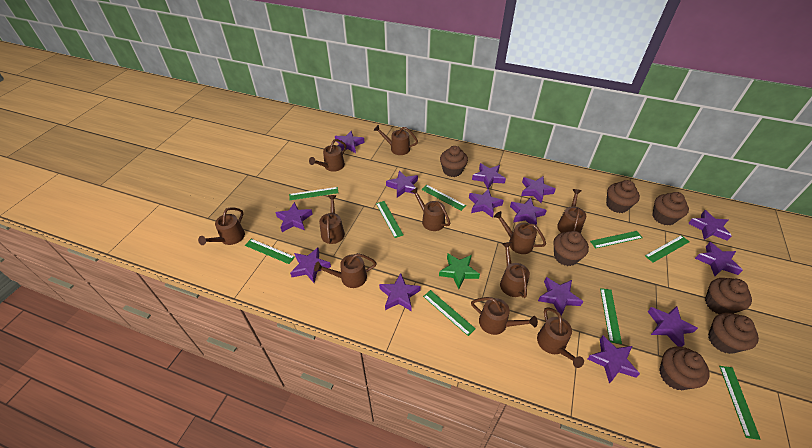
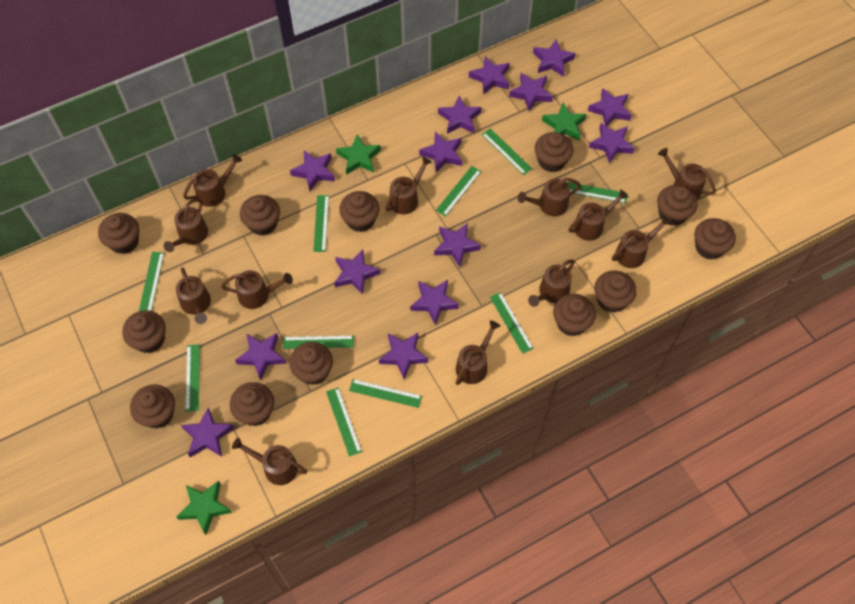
brown cupcake: 7 -> 12
brown watering can: 11 -> 12
green ruler: 9 -> 10
green star: 1 -> 3

